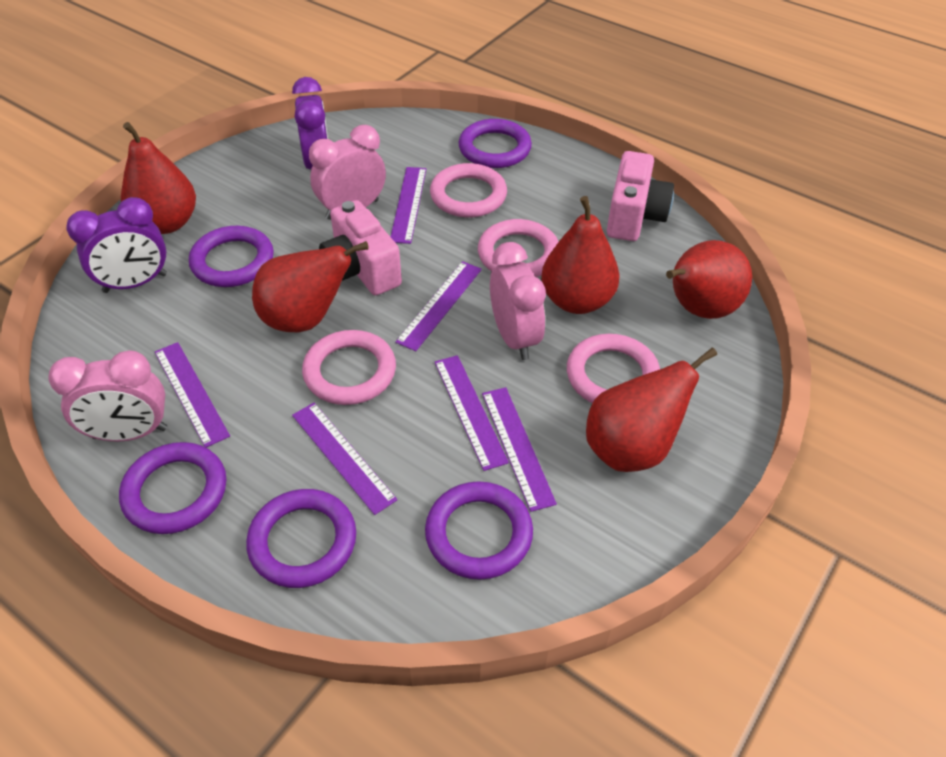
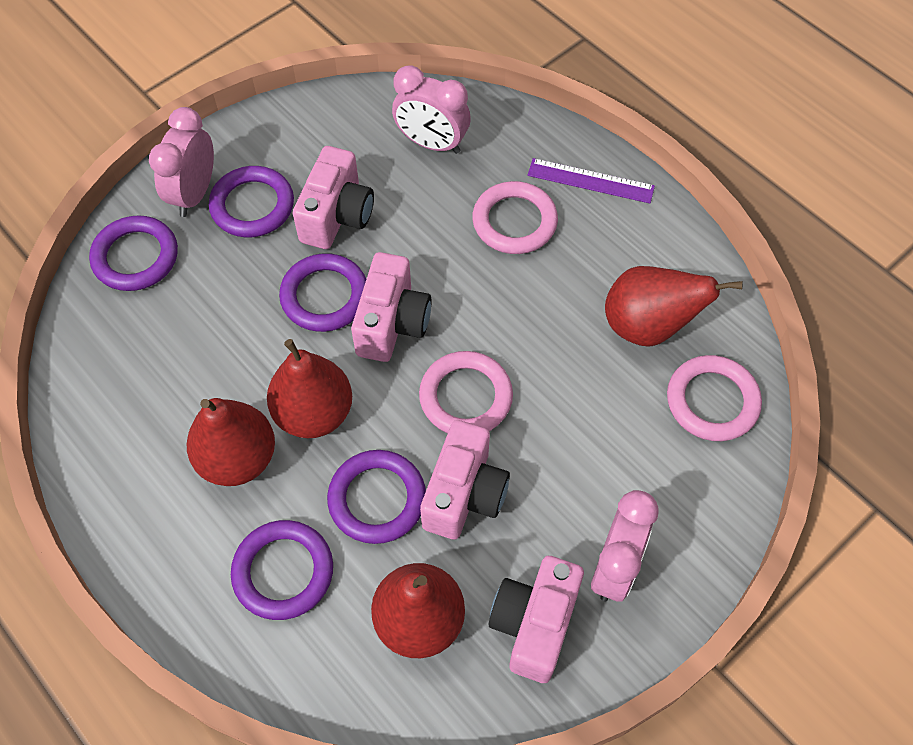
pink camera: 2 -> 4
pink ring: 4 -> 3
purple clock: 2 -> 0
purple ruler: 6 -> 1
red pear: 5 -> 4

